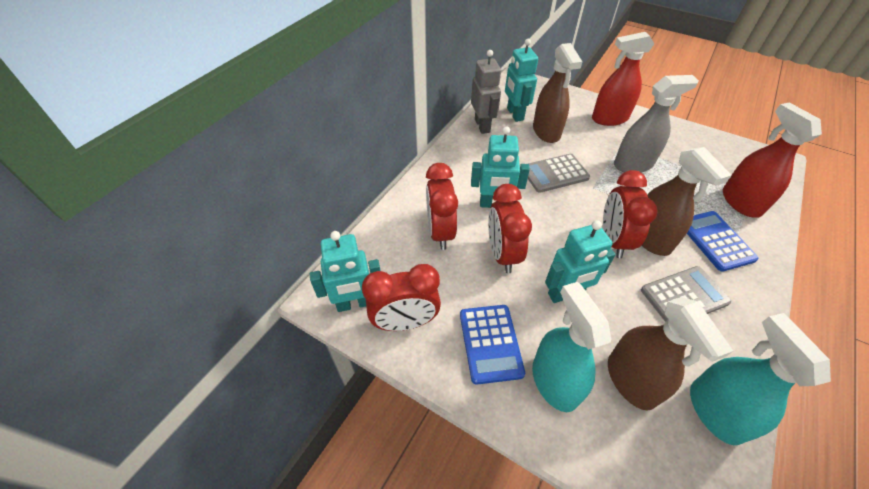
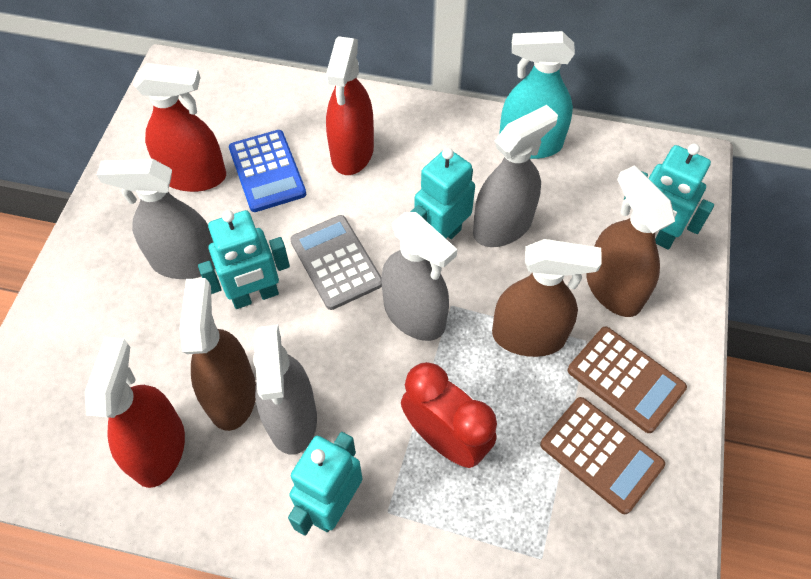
blue calculator: 2 -> 1
brown calculator: 0 -> 2
grey calculator: 2 -> 1
grey robot: 1 -> 0
grey spray bottle: 1 -> 4
red clock: 4 -> 1
red spray bottle: 2 -> 3
turquoise spray bottle: 2 -> 1

